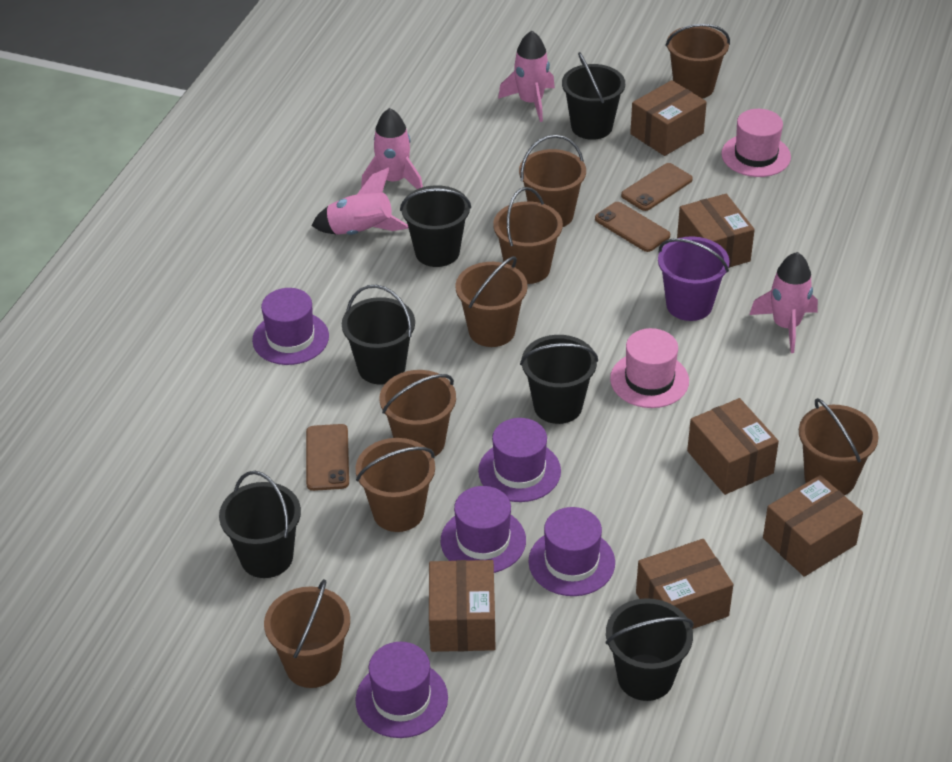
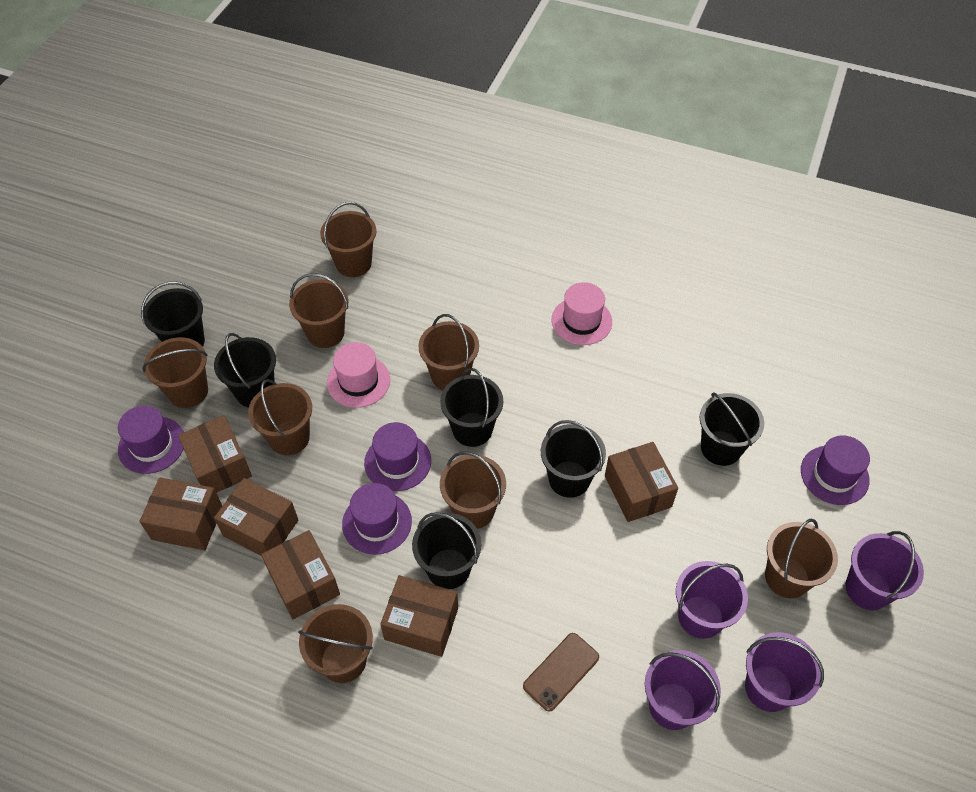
brown phone: 3 -> 1
pink rocket: 4 -> 0
purple bucket: 1 -> 4
purple hat: 5 -> 4

